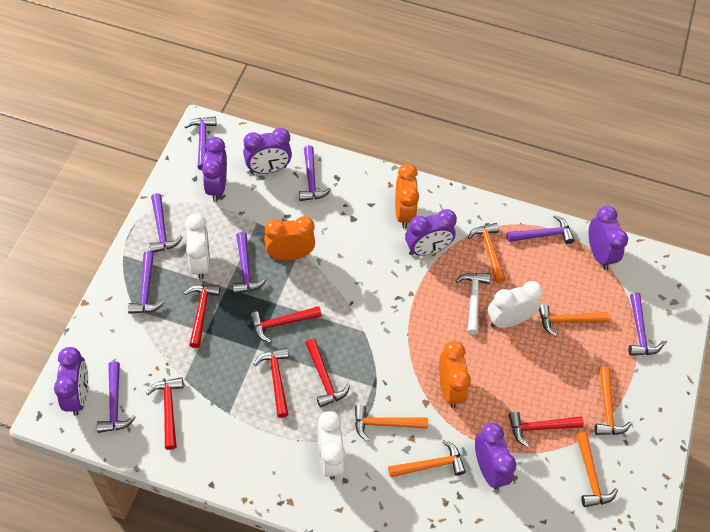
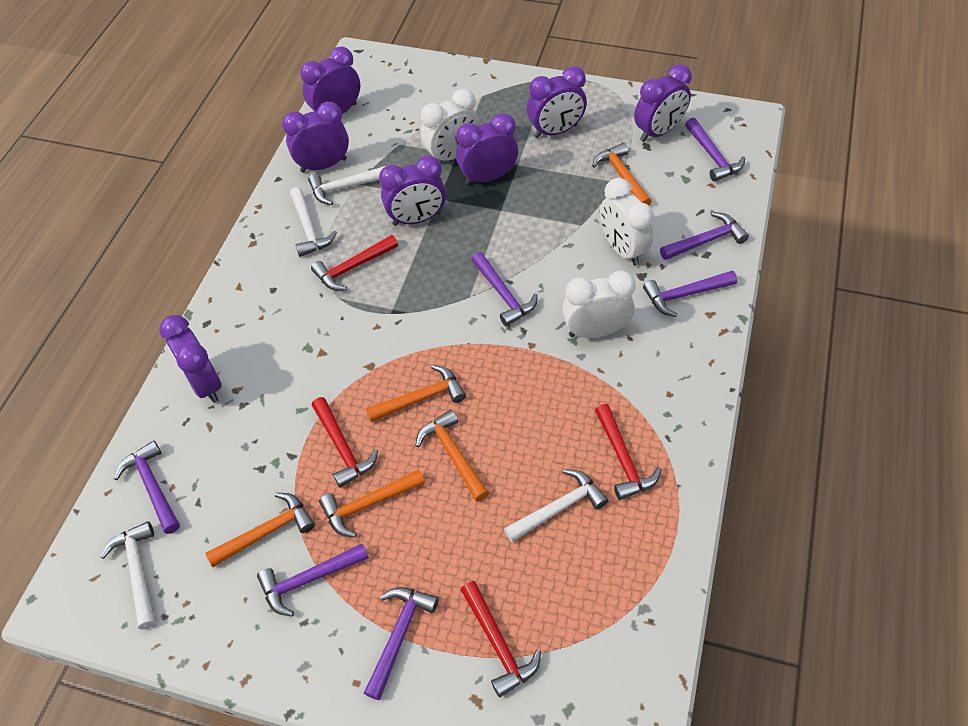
orange clock: 3 -> 0
orange hammer: 6 -> 5
purple clock: 6 -> 7
purple hammer: 8 -> 7
red hammer: 6 -> 4
white hammer: 1 -> 4

